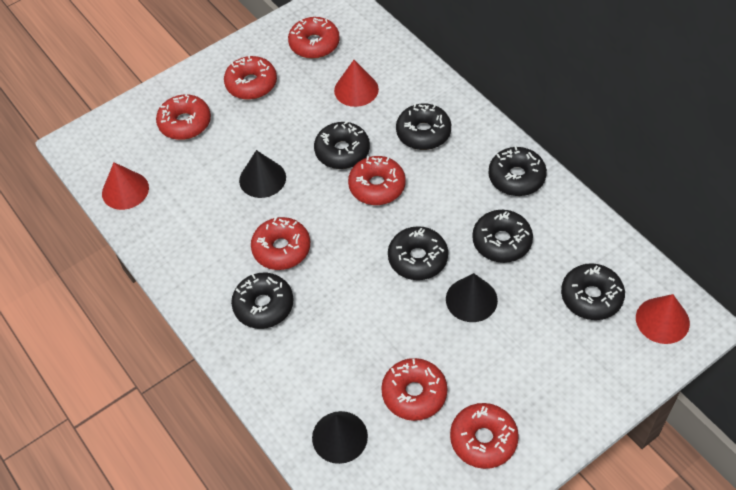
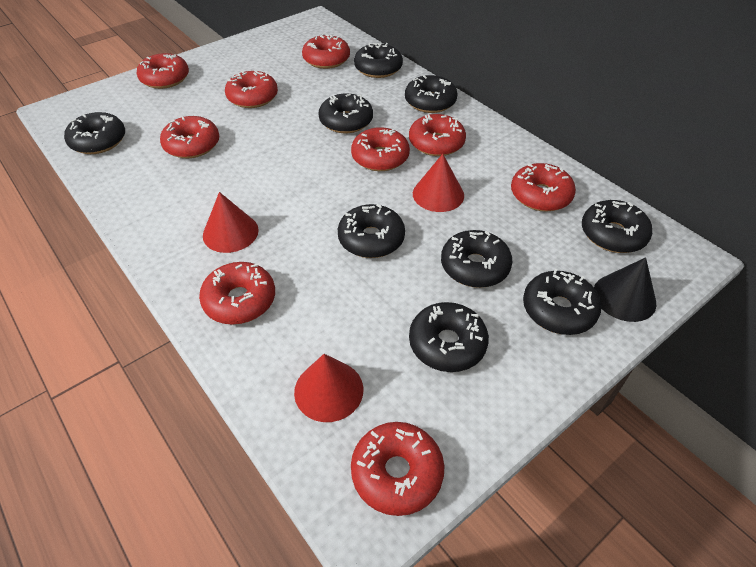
black cone: 3 -> 1
black donut: 7 -> 9
red donut: 7 -> 9

